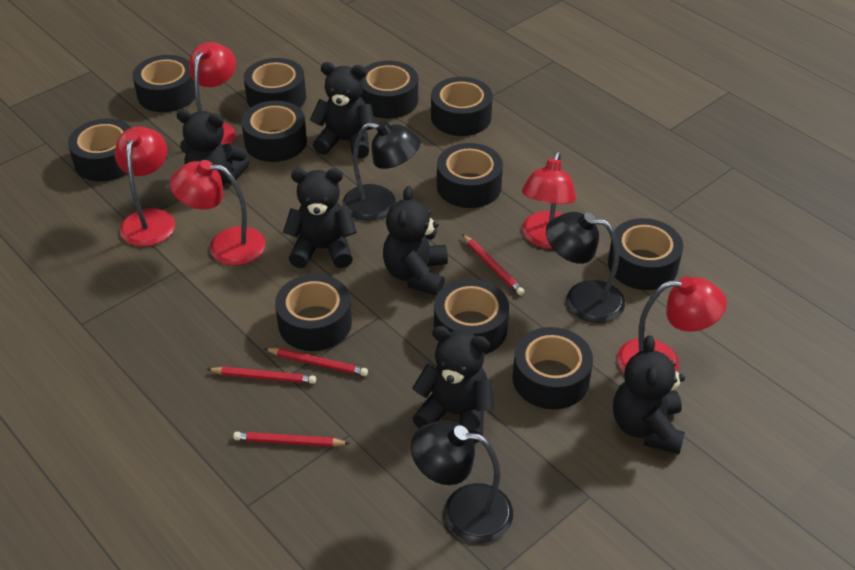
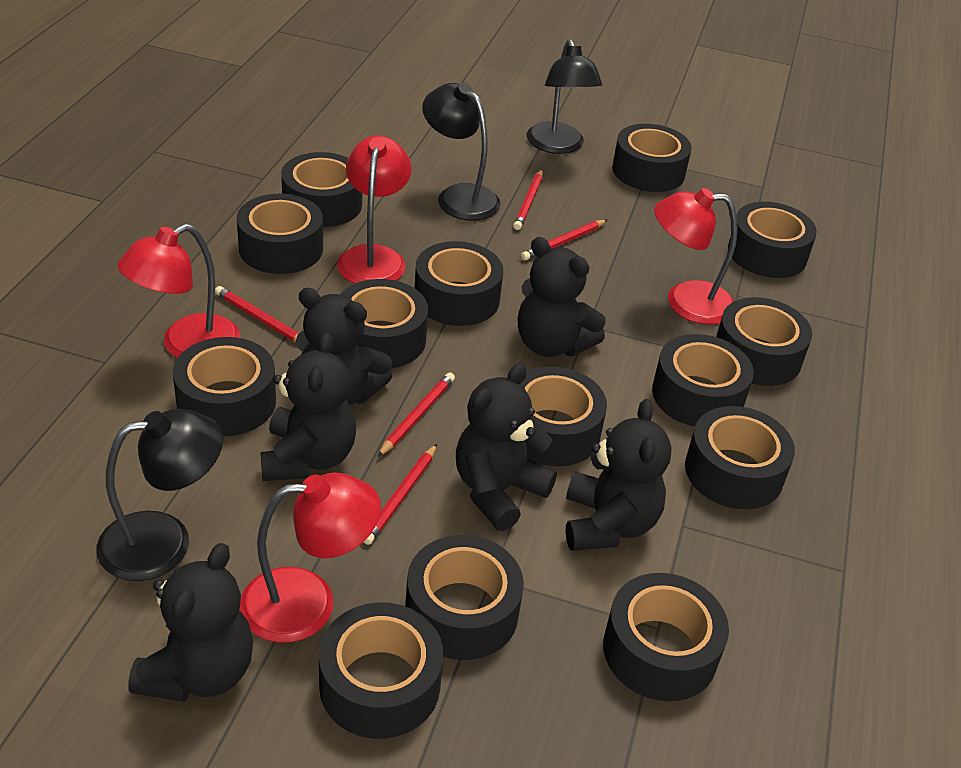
black tape: 11 -> 14
red lamp: 5 -> 4
red pencil: 4 -> 5

